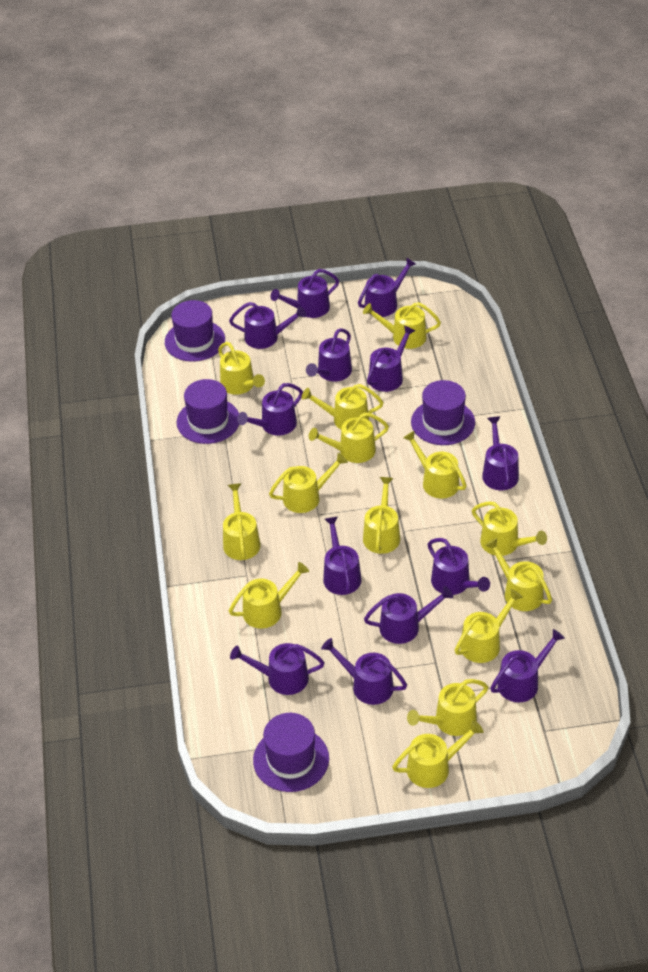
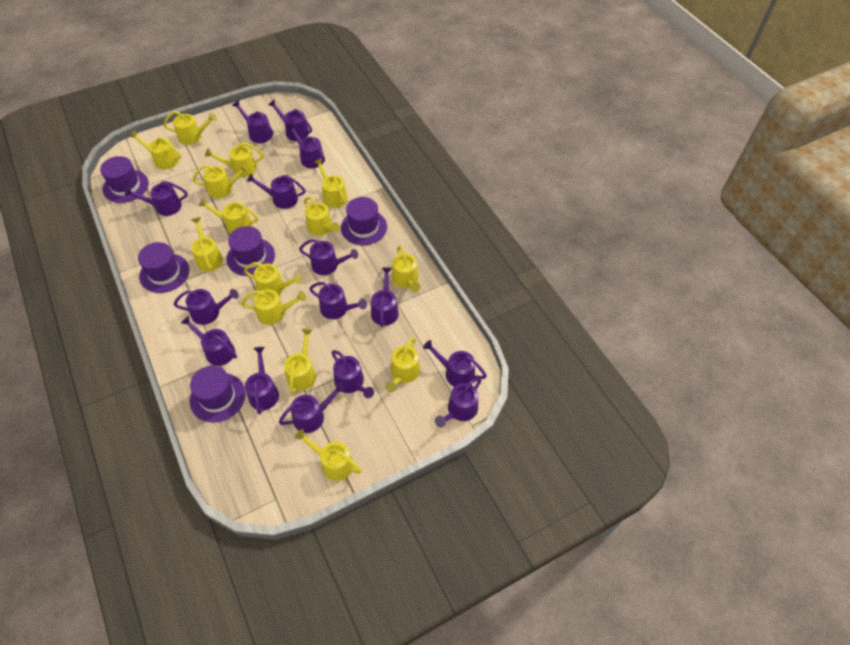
purple hat: 4 -> 5
purple watering can: 13 -> 15

